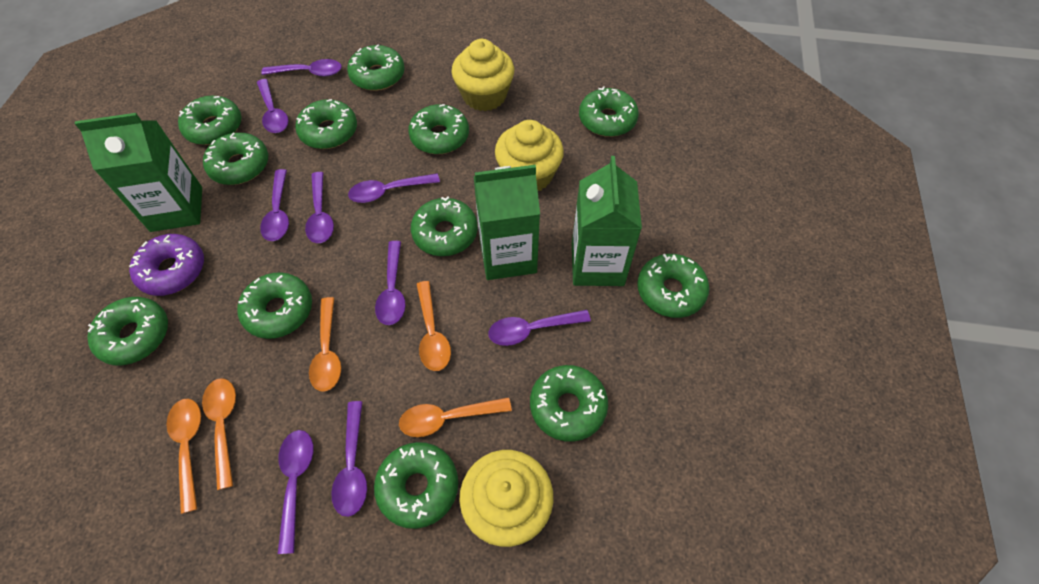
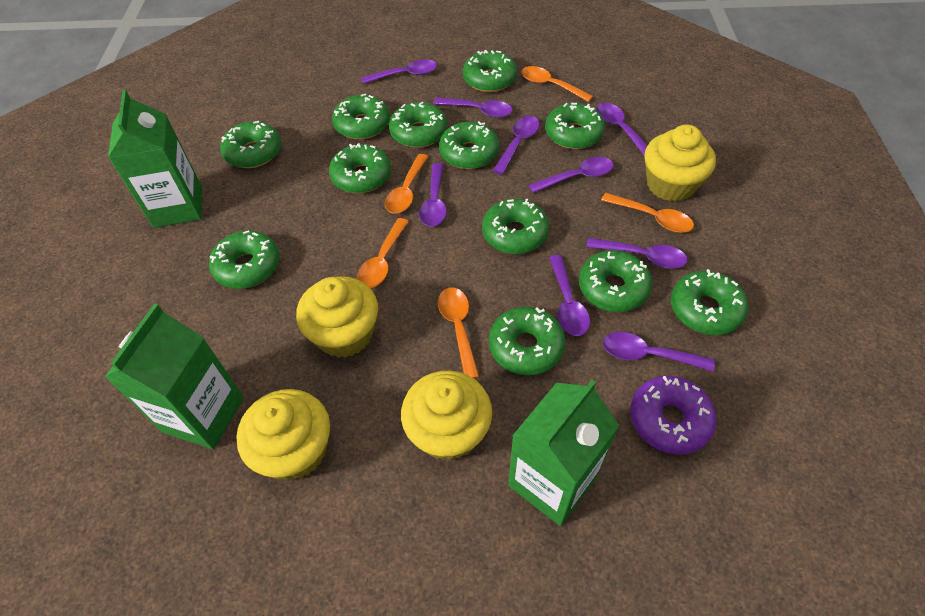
yellow cupcake: 3 -> 4

